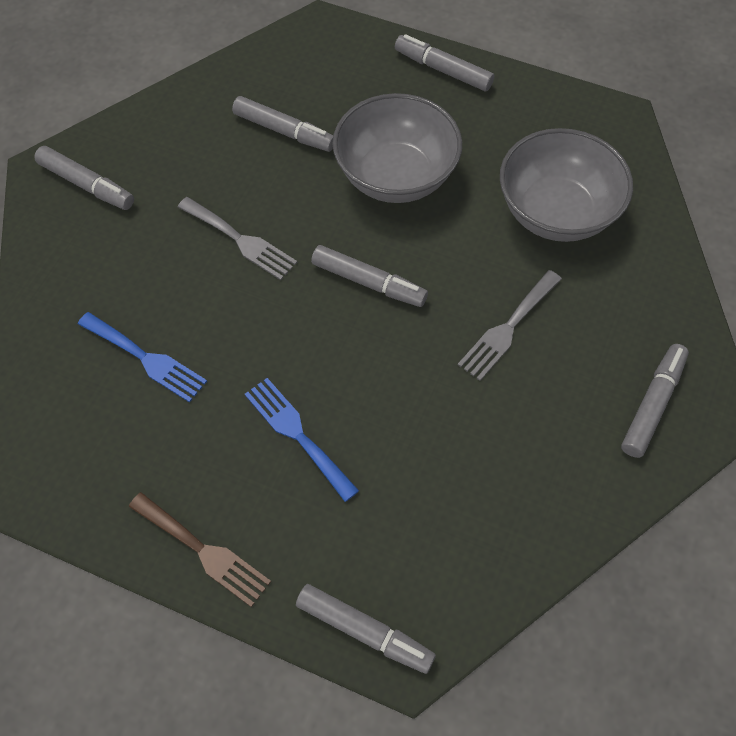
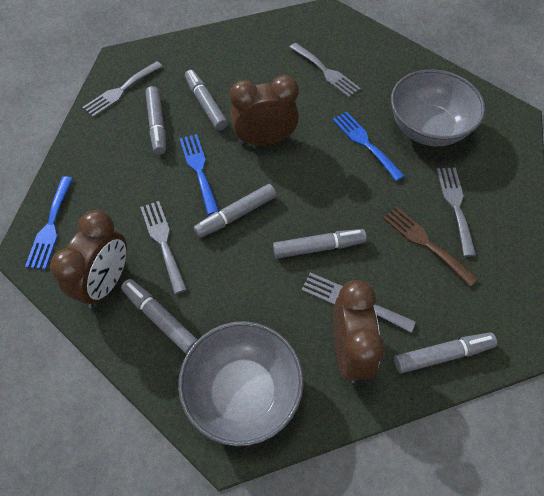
blue fork: 2 -> 3
brown clock: 0 -> 3
grey fork: 2 -> 5

